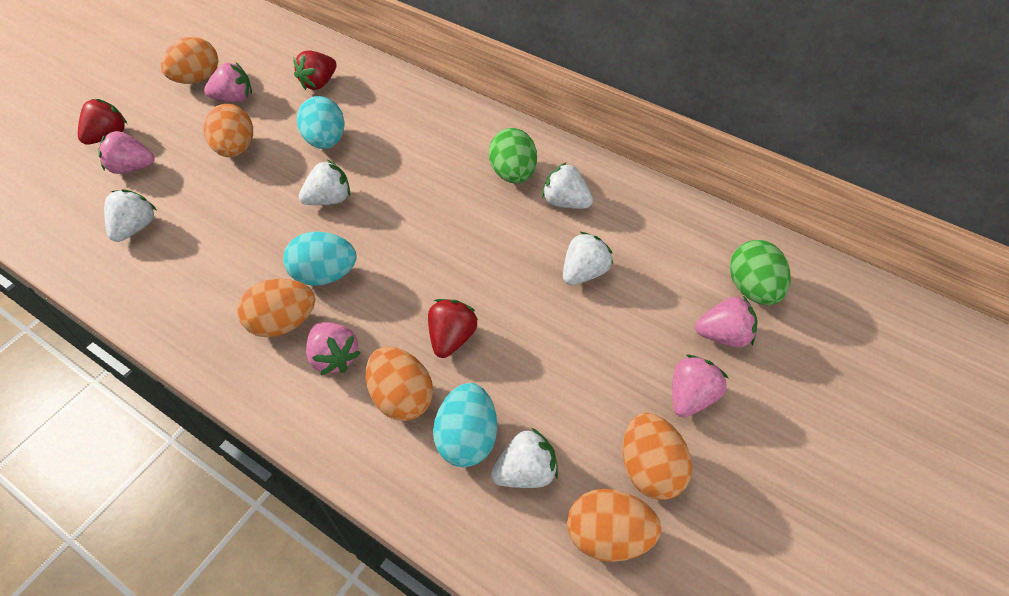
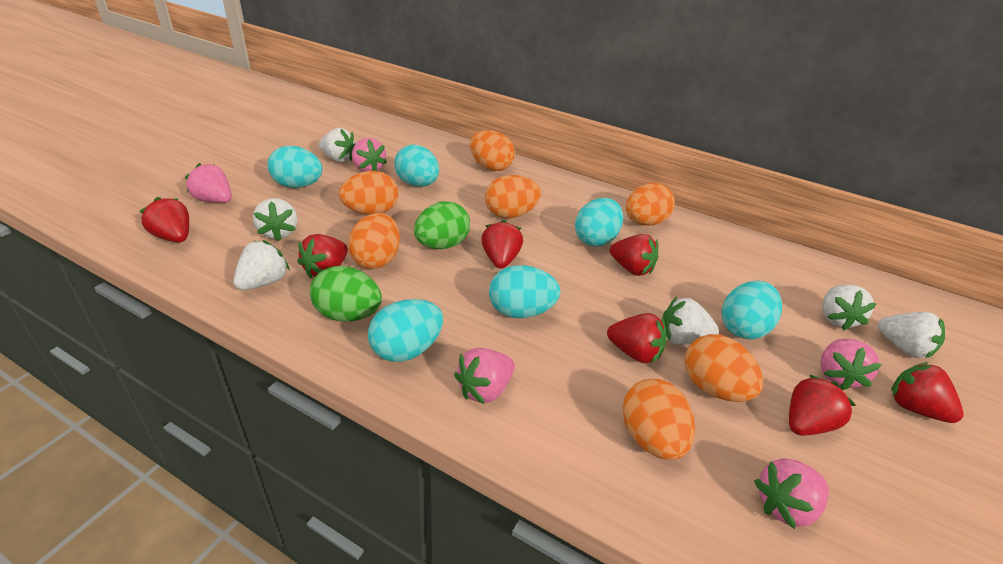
orange egg: 6 -> 7
red strawberry: 3 -> 7
turquoise egg: 3 -> 6
white strawberry: 5 -> 6

